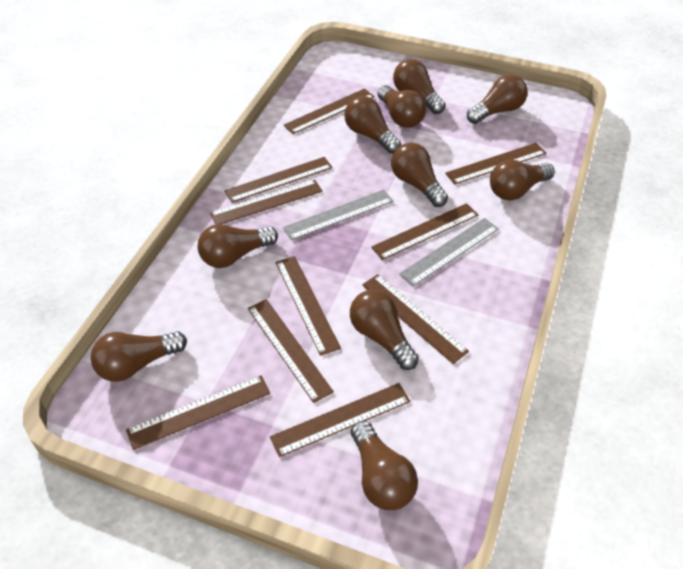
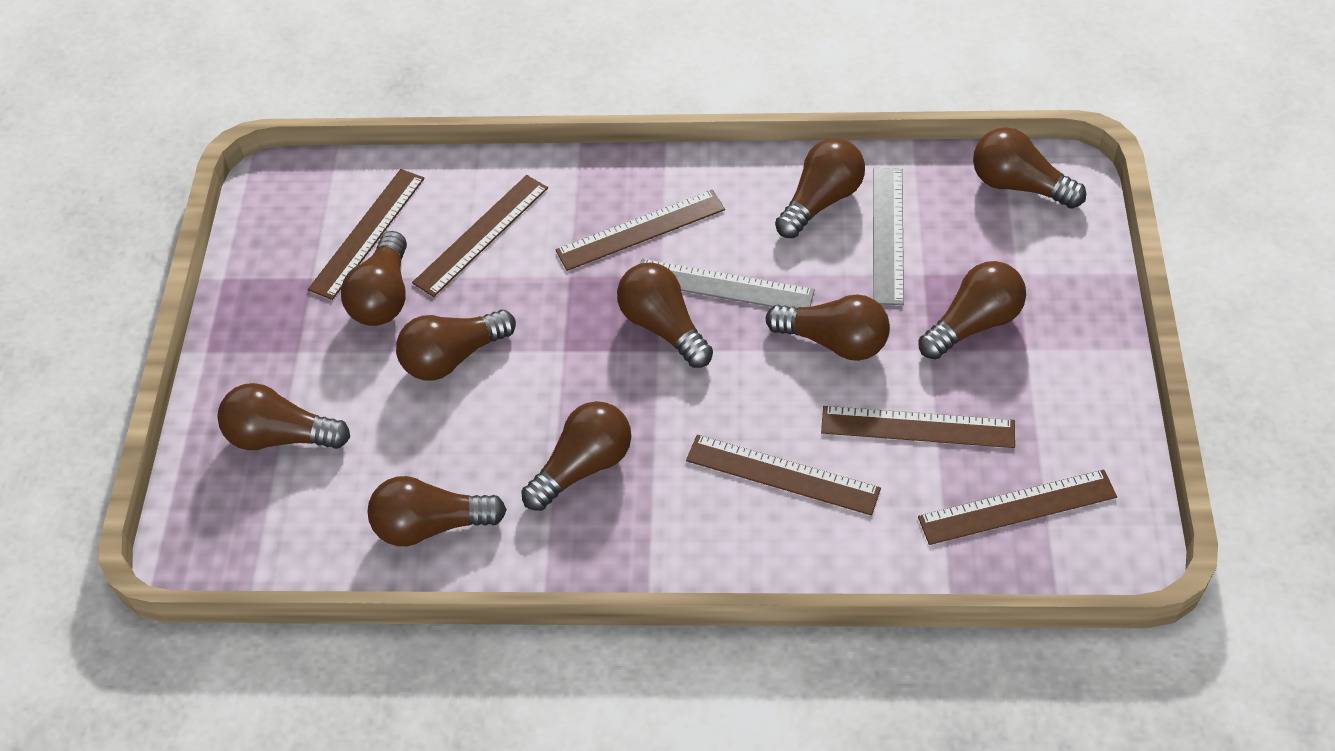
brown ruler: 10 -> 6

